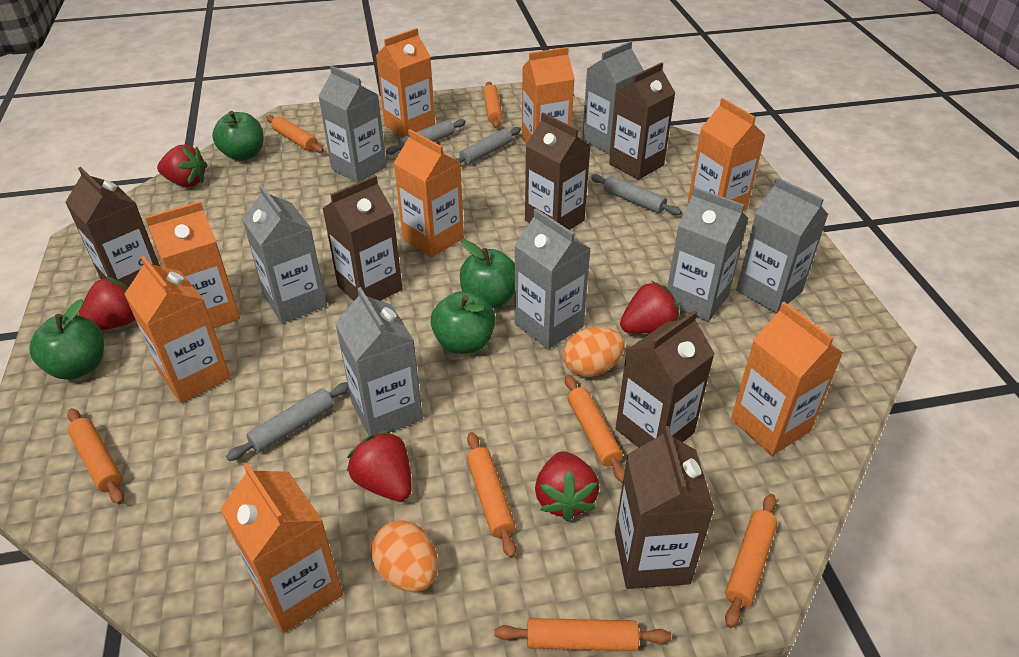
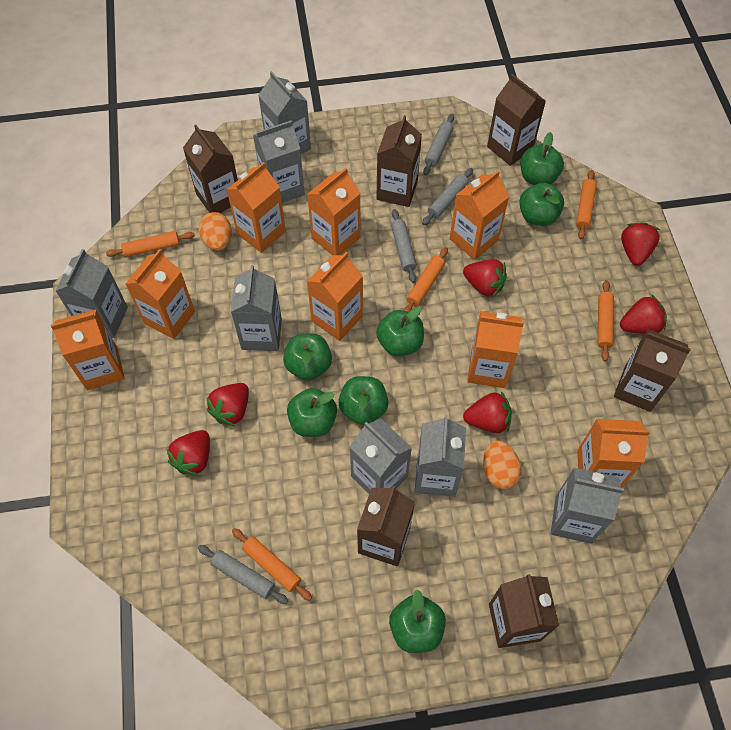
green apple: 4 -> 7
orange rolling pin: 7 -> 5
red strawberry: 5 -> 6

